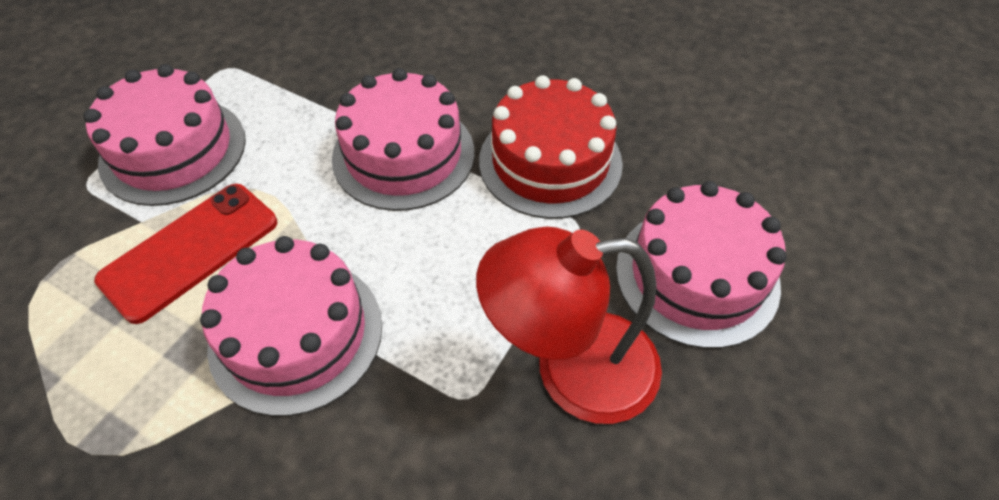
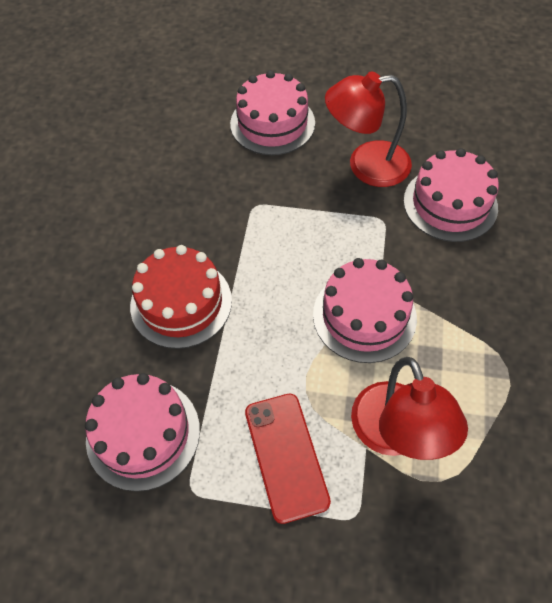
red lamp: 1 -> 2

